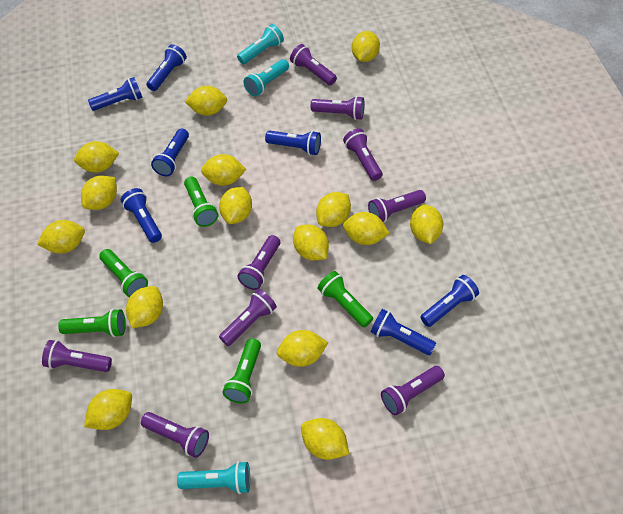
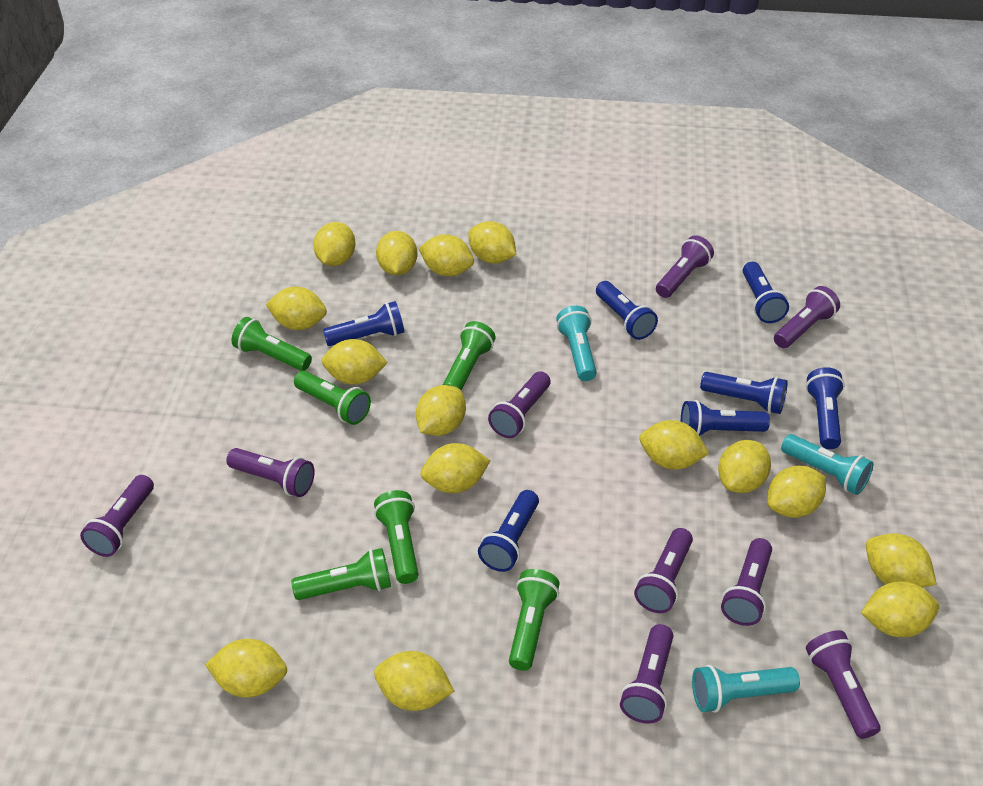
green flashlight: 5 -> 6

